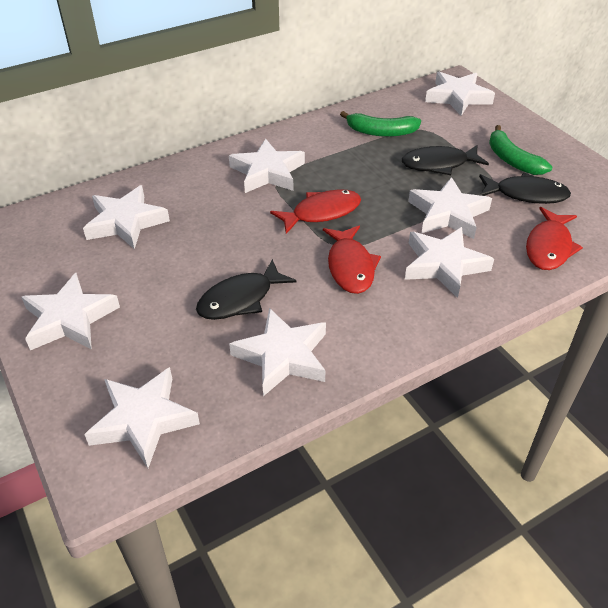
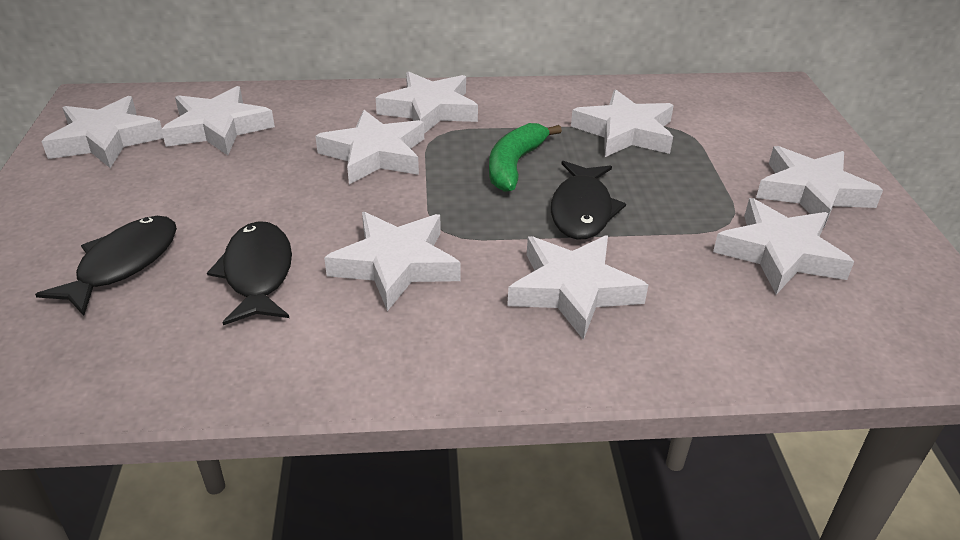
green banana: 2 -> 1
red fish: 3 -> 0
white star: 8 -> 9

